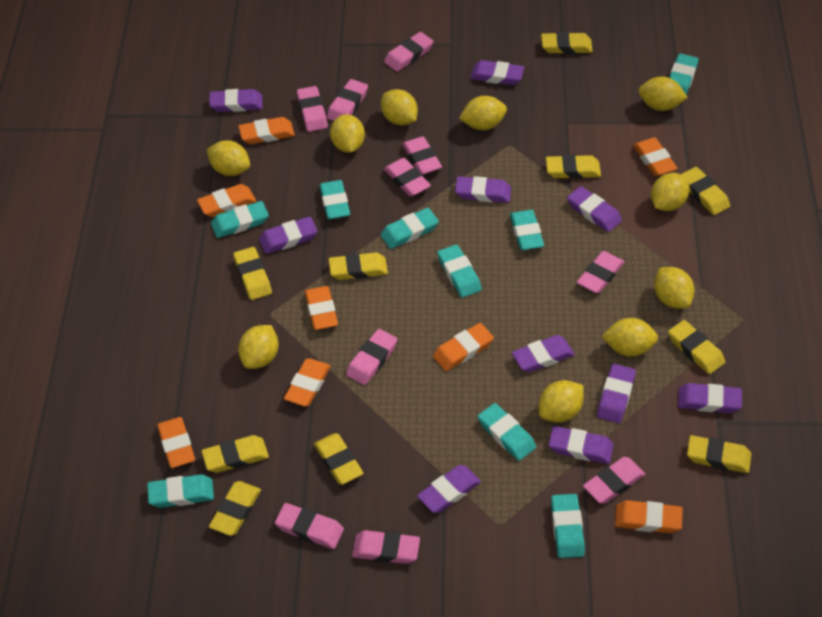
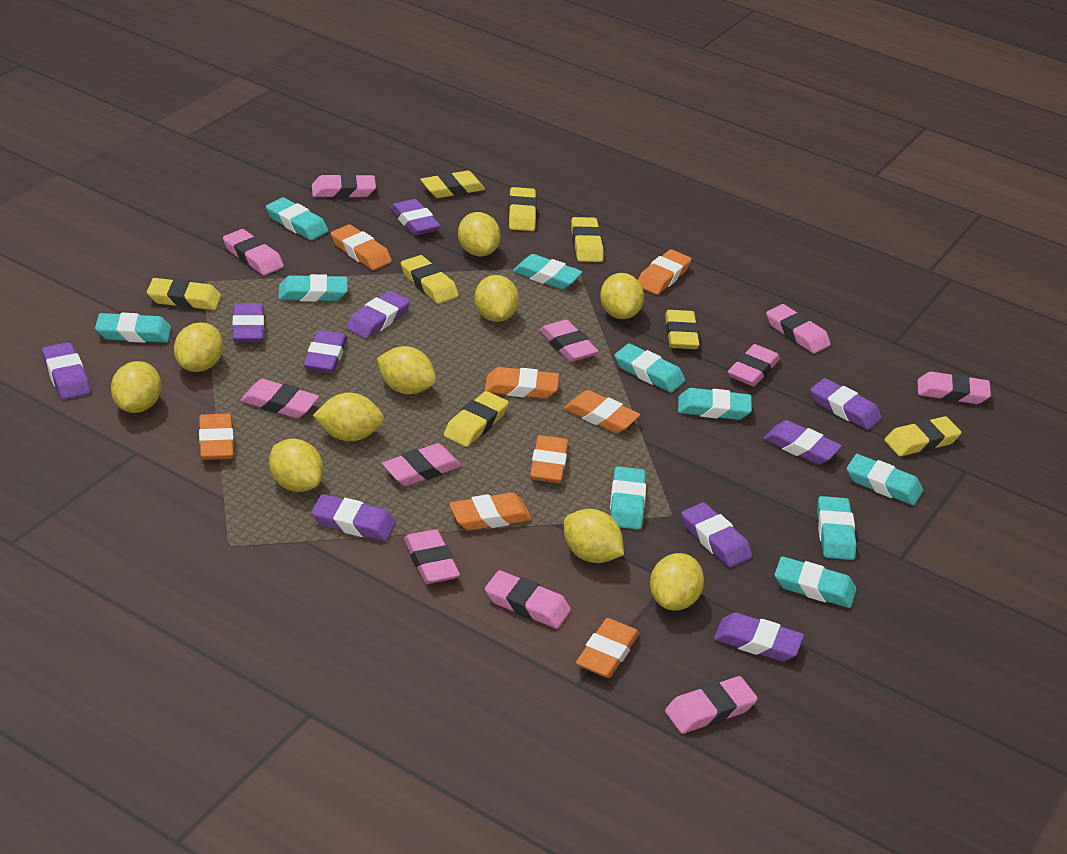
pink eraser: 10 -> 11
turquoise eraser: 9 -> 10
yellow eraser: 10 -> 8

